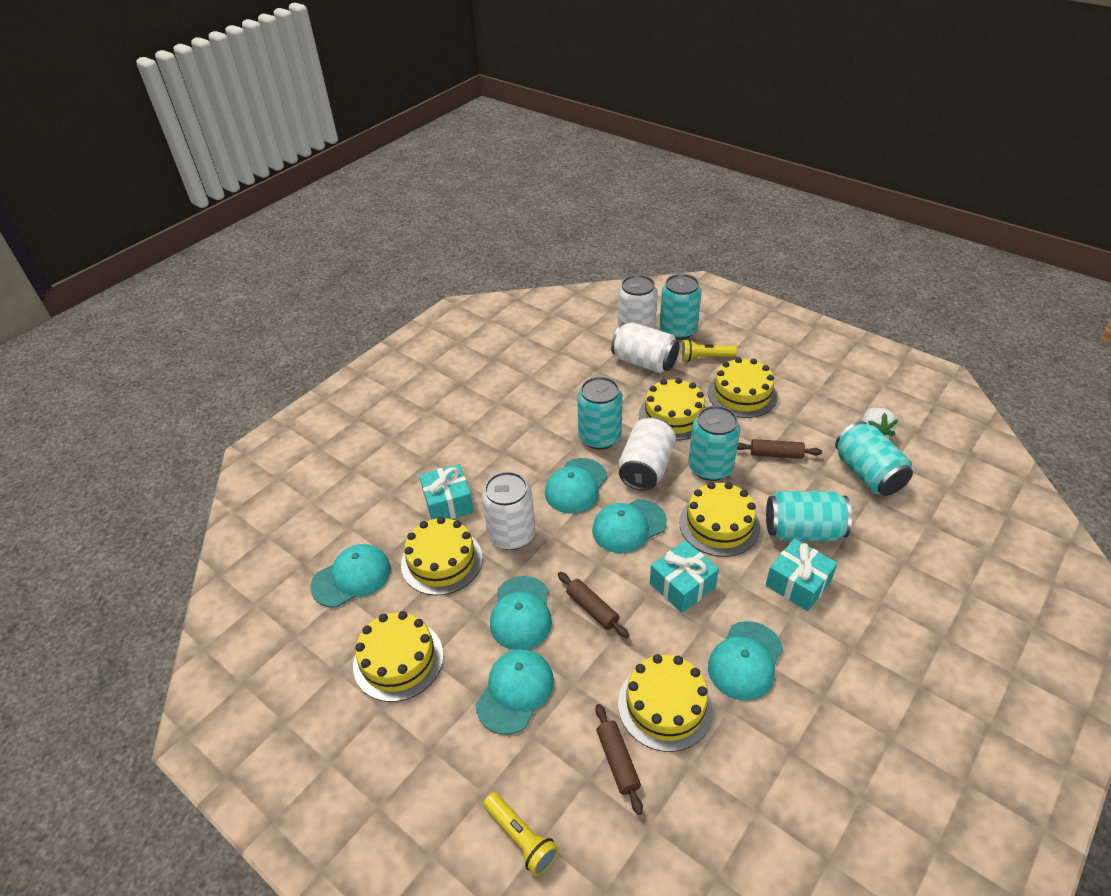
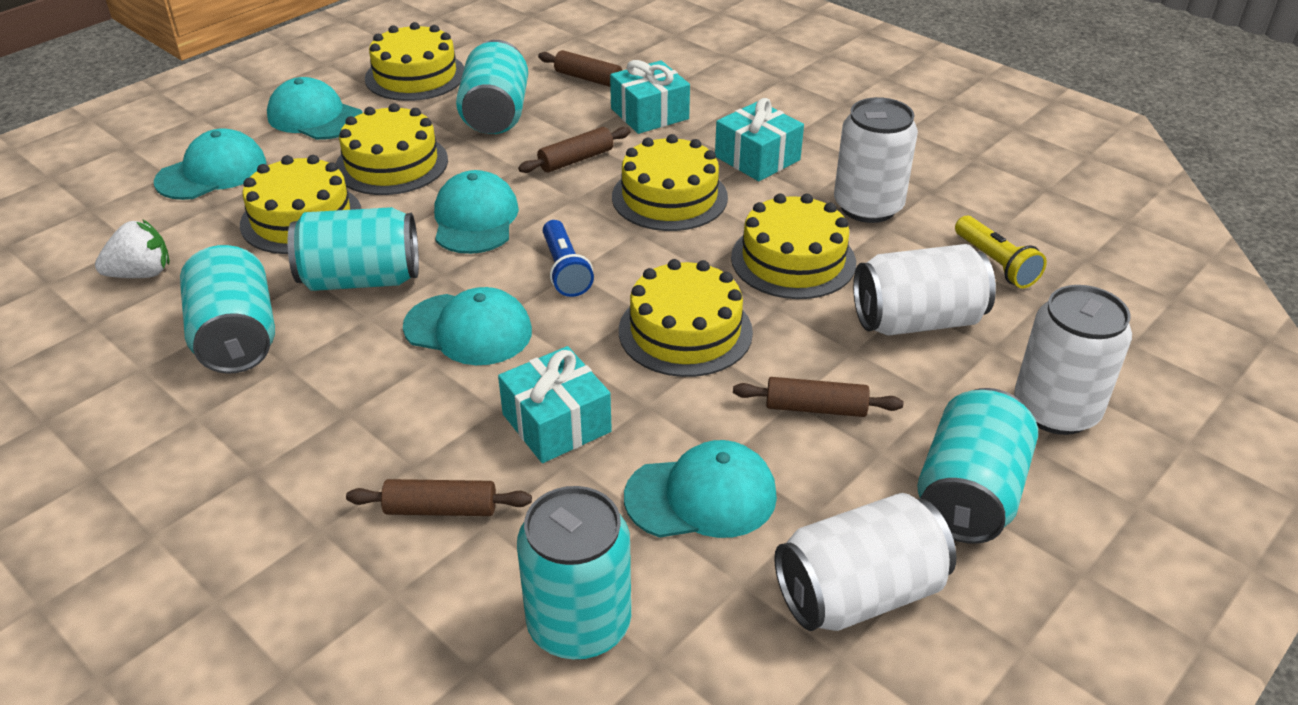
blue flashlight: 0 -> 1
brown rolling pin: 3 -> 4
turquoise cap: 6 -> 5
yellow flashlight: 2 -> 1

